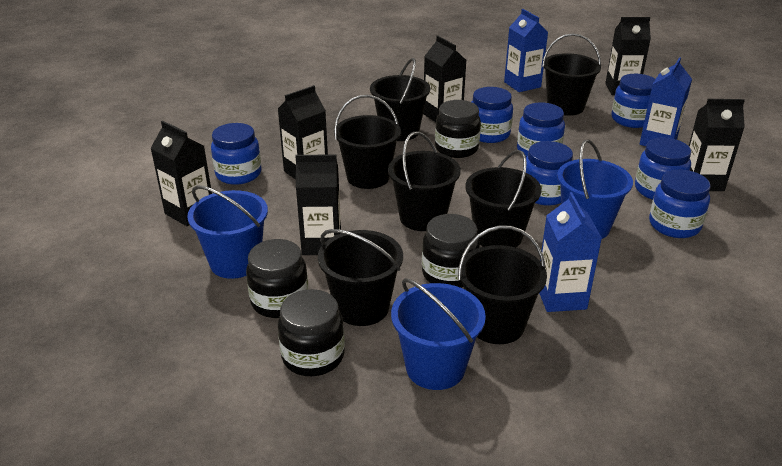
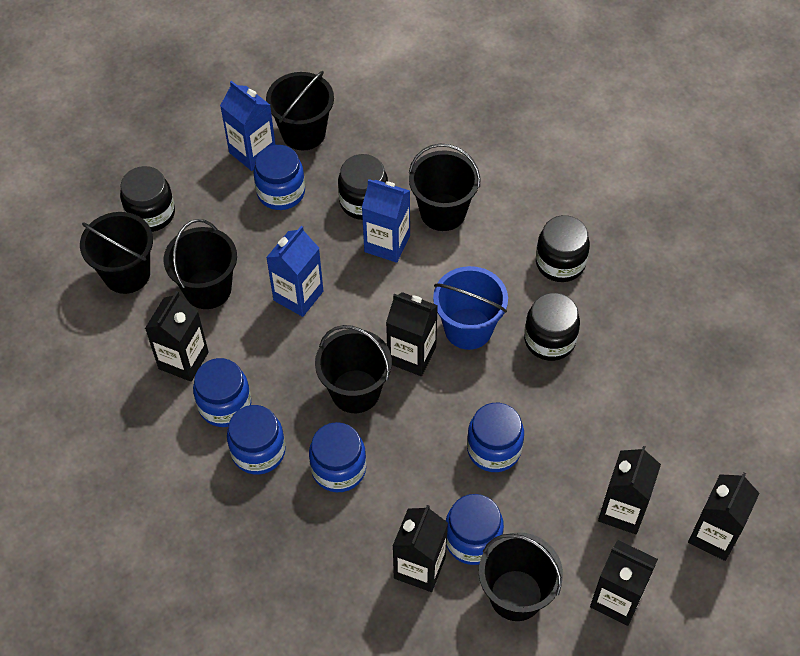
black bucket: 7 -> 6
blue bucket: 3 -> 1
blue jar: 7 -> 6

